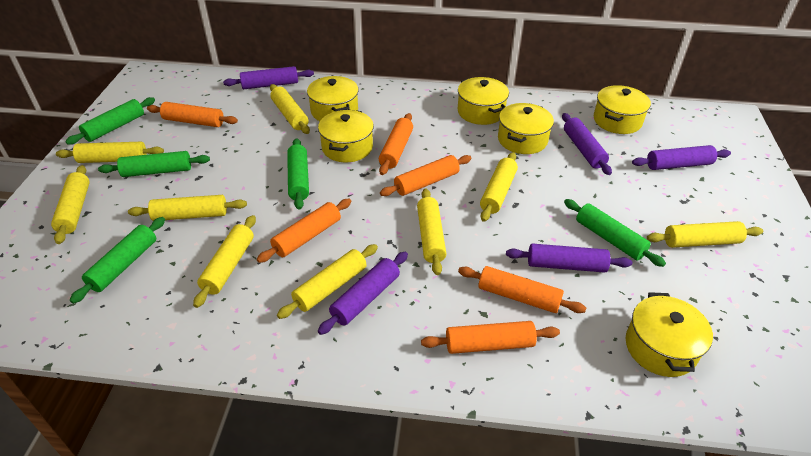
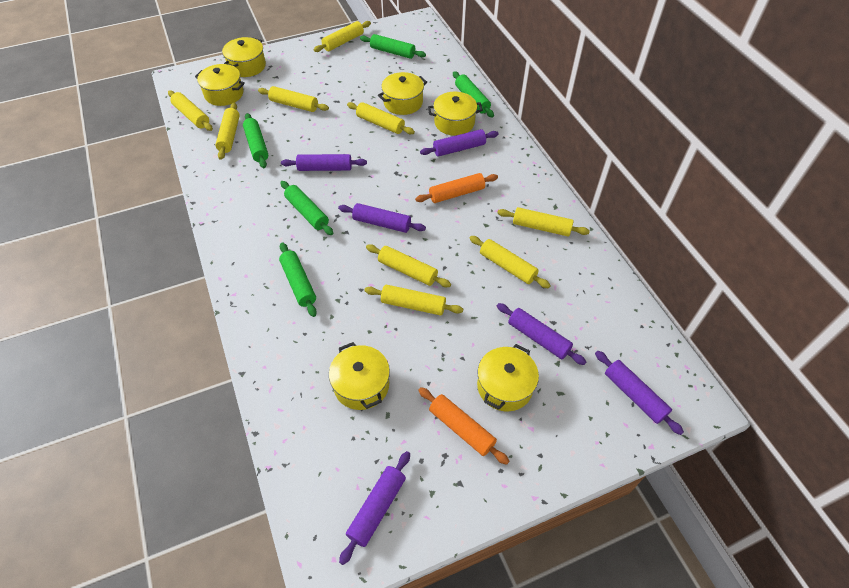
orange rolling pin: 6 -> 2
purple rolling pin: 5 -> 6

